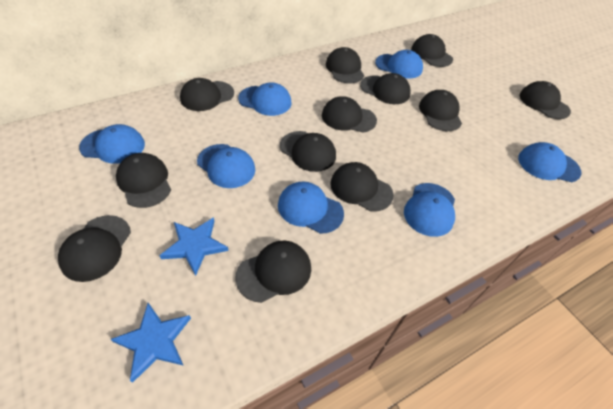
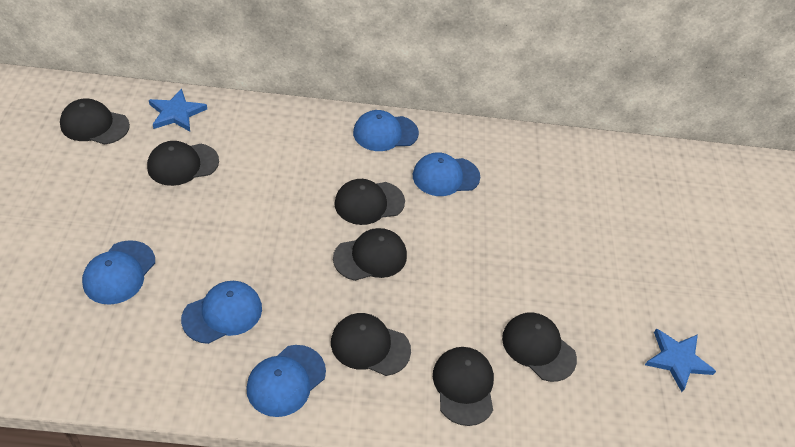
black cap: 12 -> 7
blue cap: 7 -> 5

